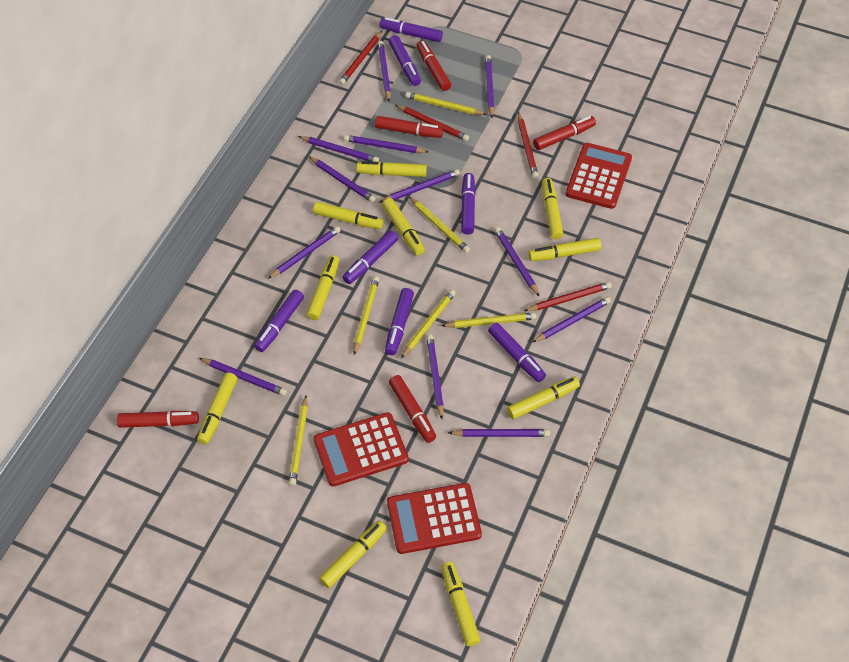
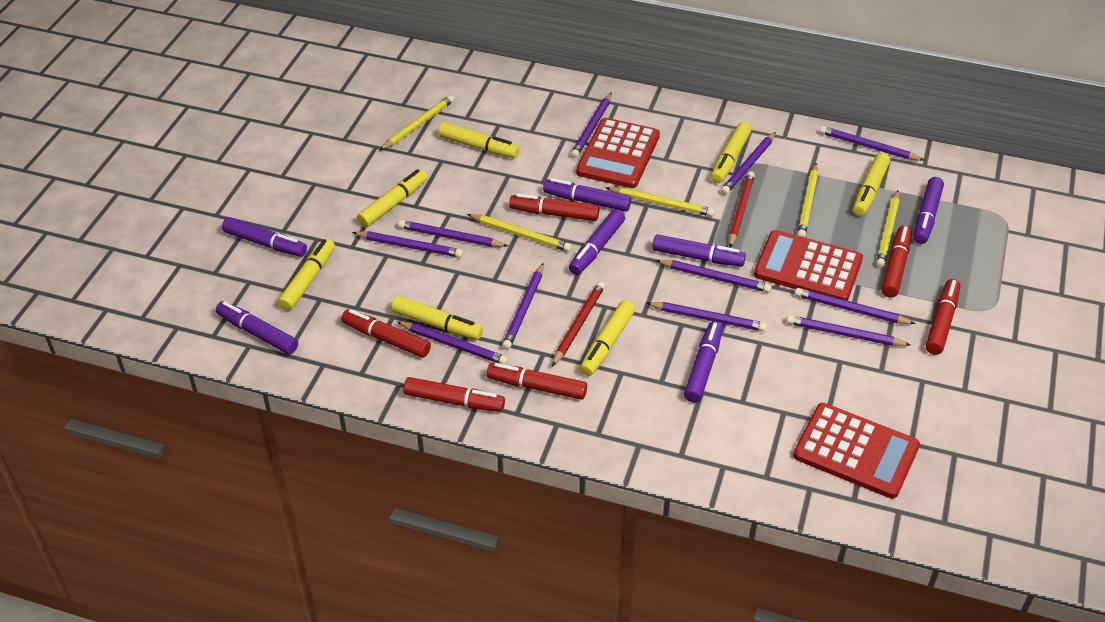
purple pencil: 12 -> 11
red marker: 5 -> 6
red pencil: 4 -> 2
yellow marker: 10 -> 7
yellow pencil: 6 -> 5

